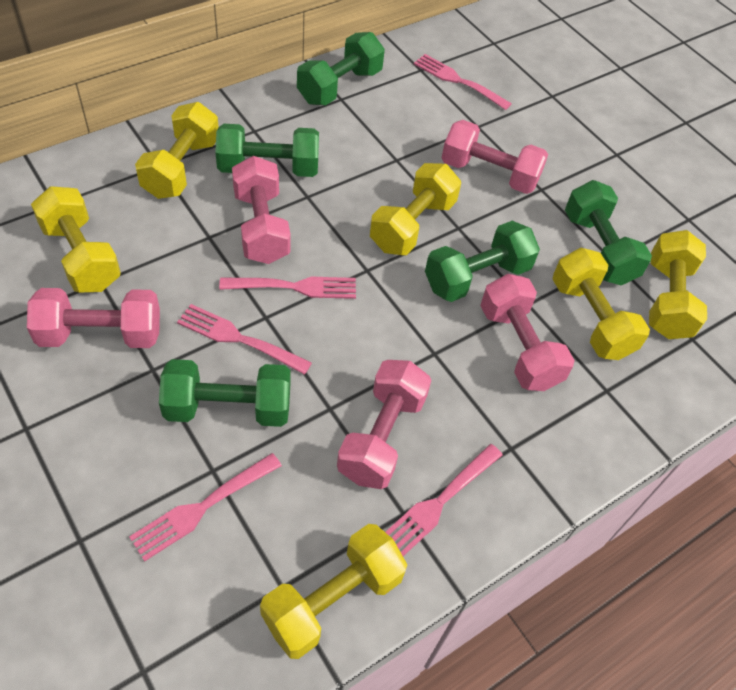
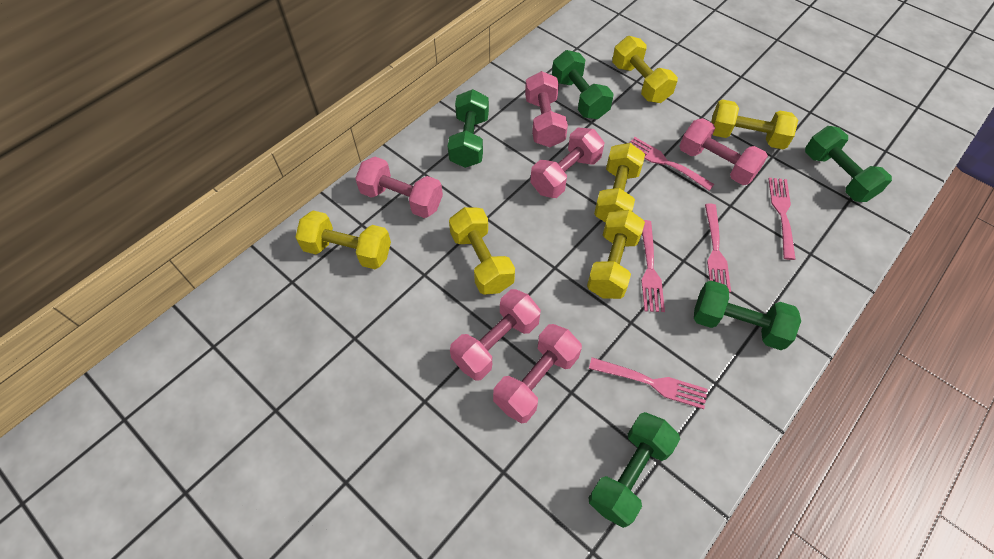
pink dumbbell: 5 -> 6

